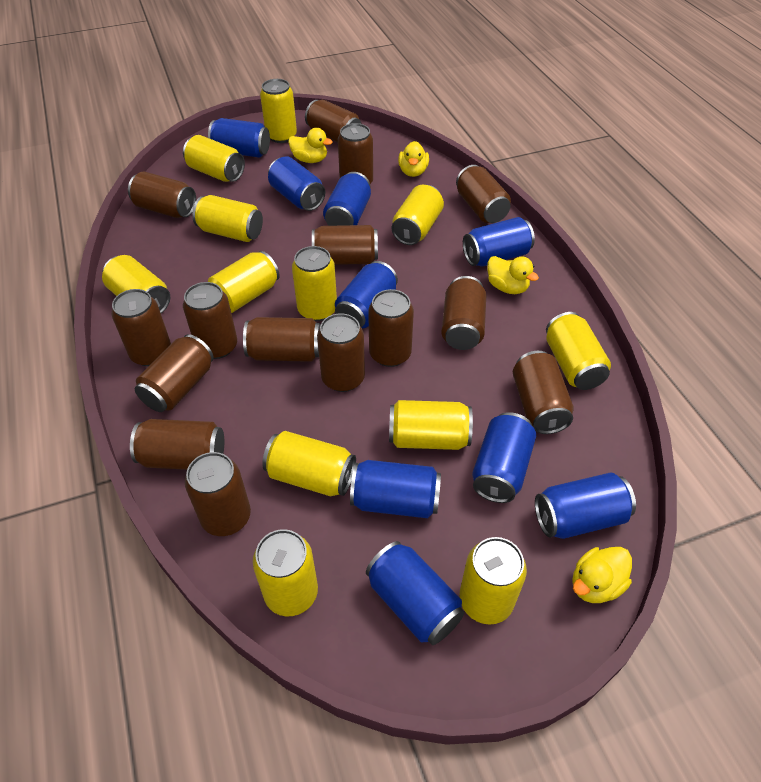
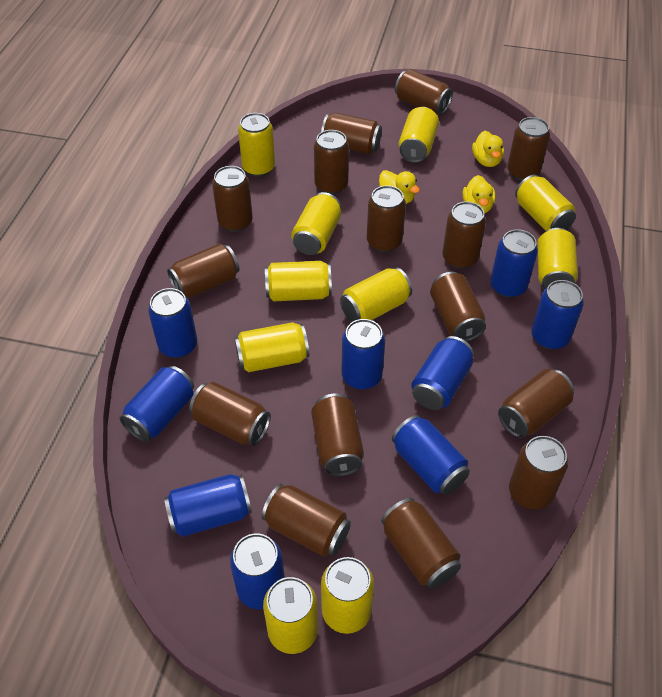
yellow can: 12 -> 10
yellow duck: 4 -> 3

